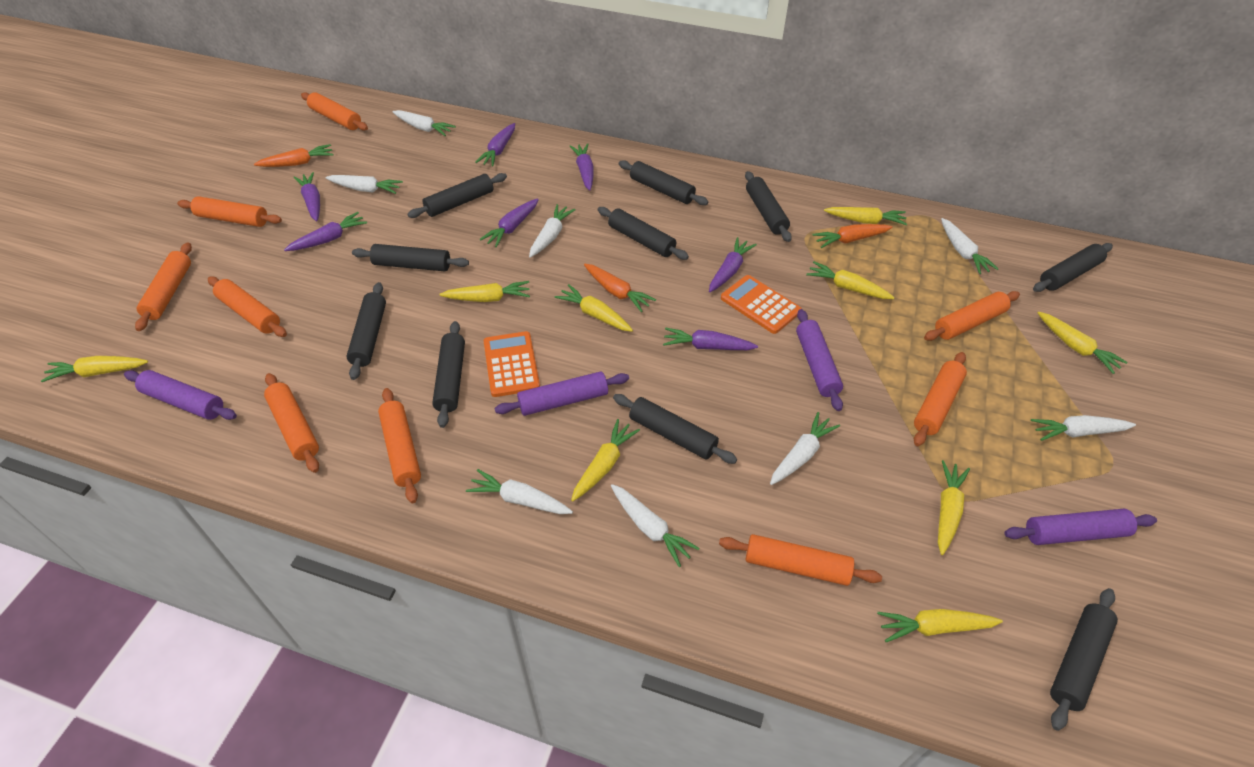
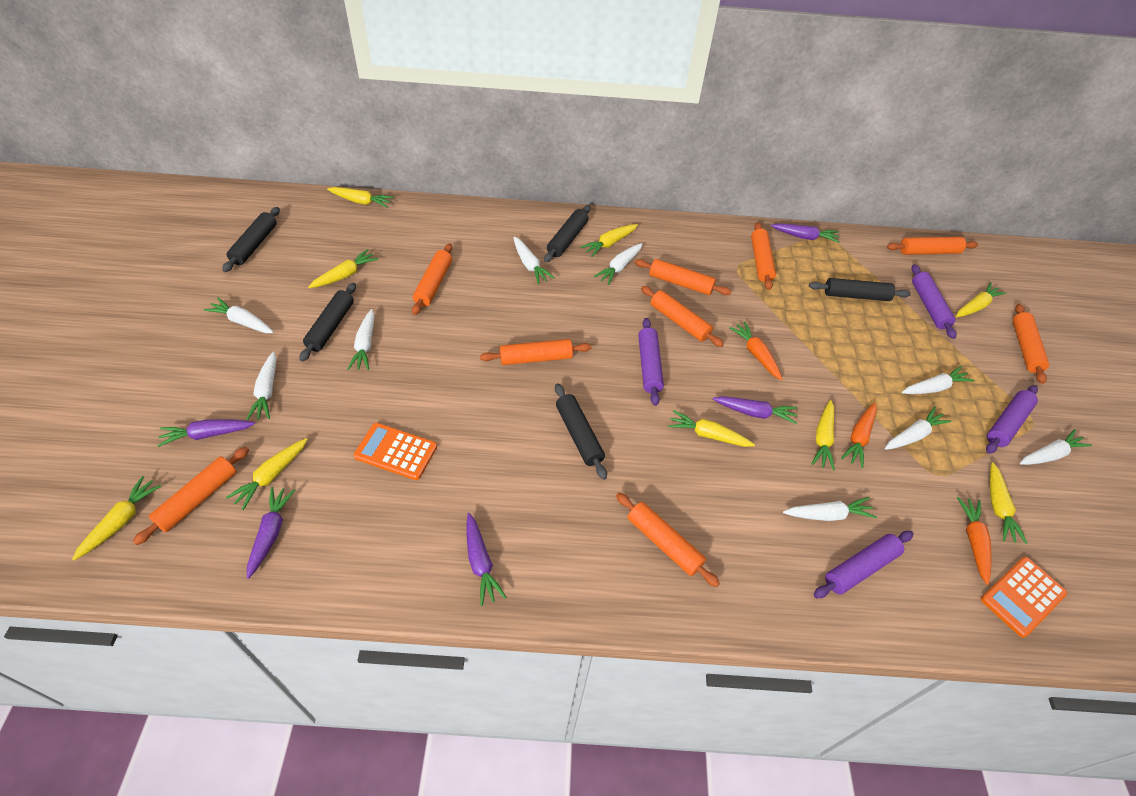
black rolling pin: 10 -> 5
purple carrot: 7 -> 5
white carrot: 8 -> 9

